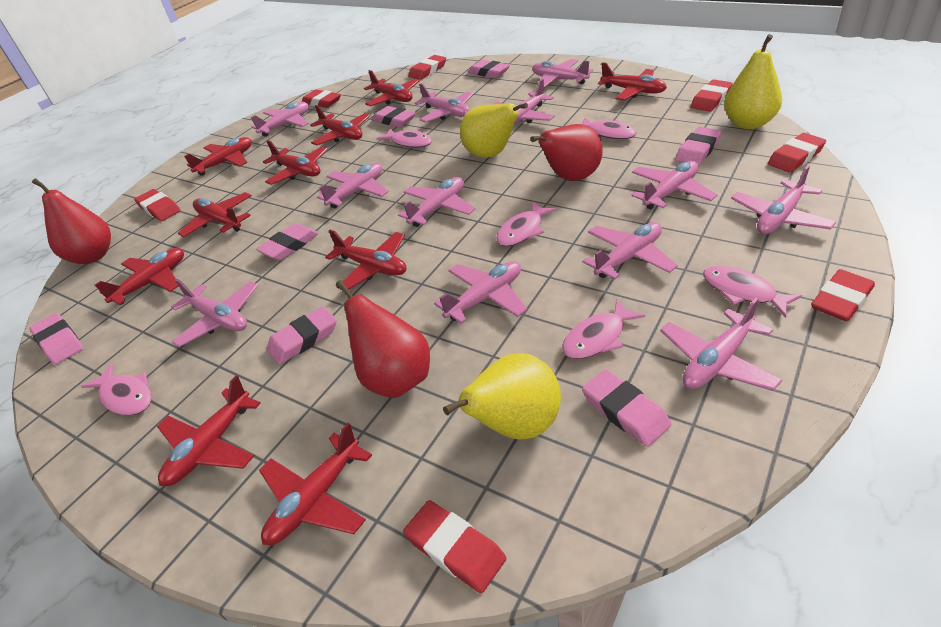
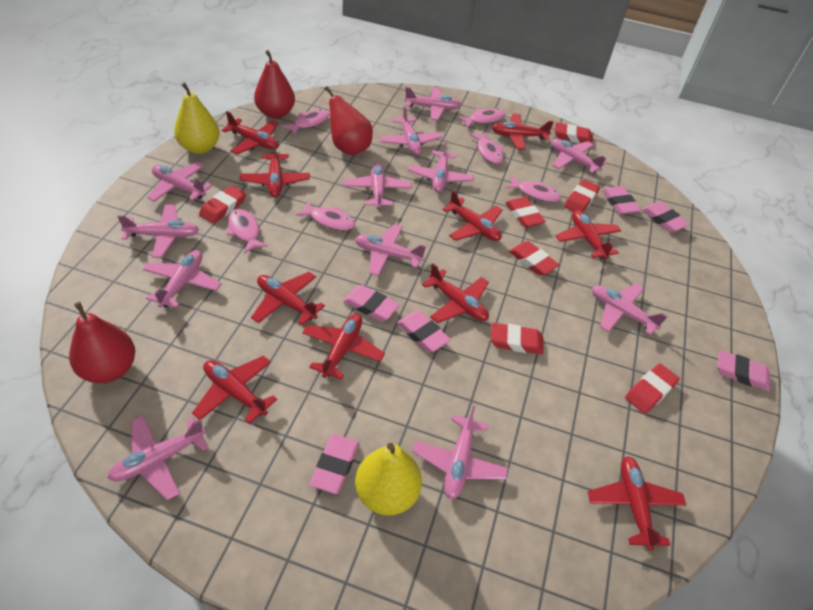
pink eraser: 7 -> 6
yellow pear: 3 -> 2

